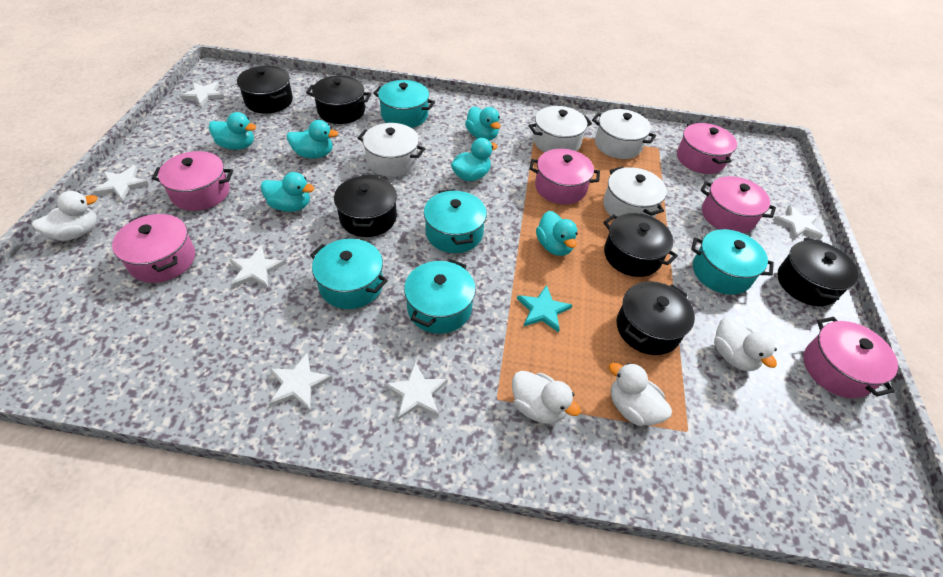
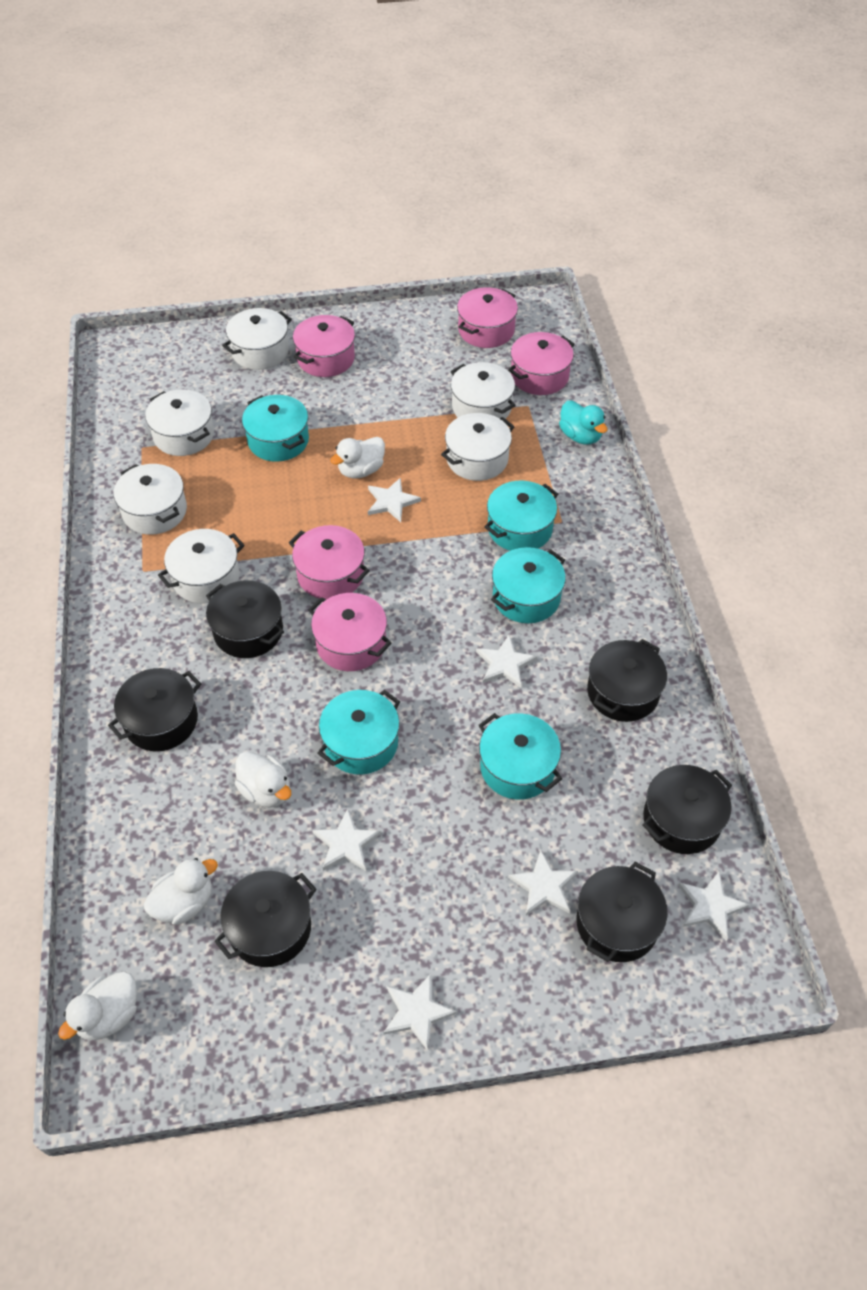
pink pot: 6 -> 5
turquoise duck: 6 -> 1
turquoise star: 1 -> 0
white pot: 4 -> 6

